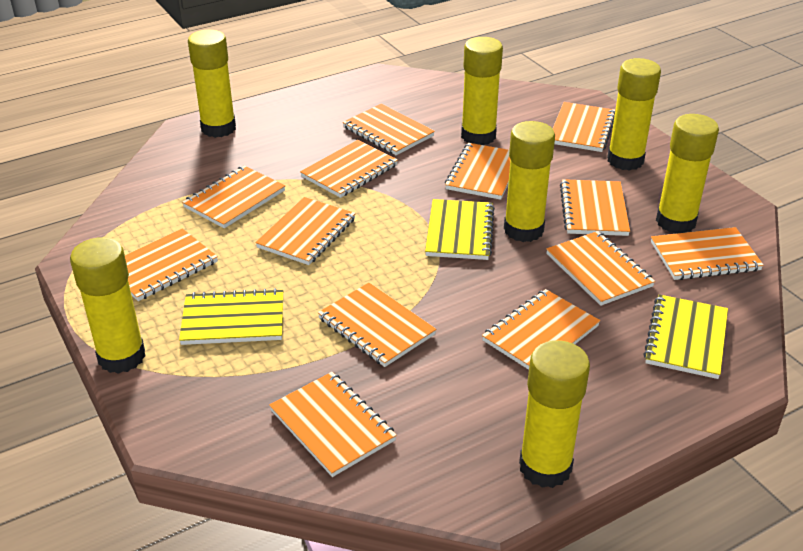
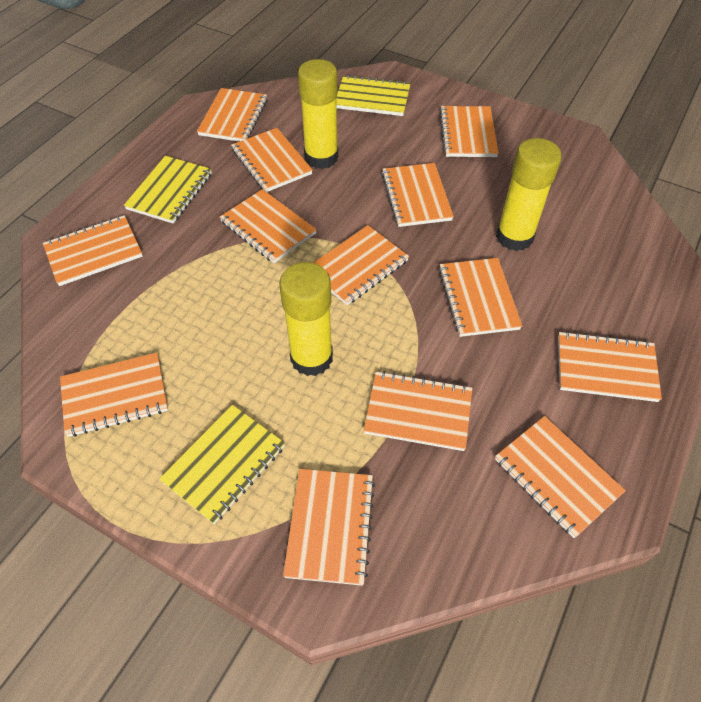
yellow glue stick: 7 -> 3

